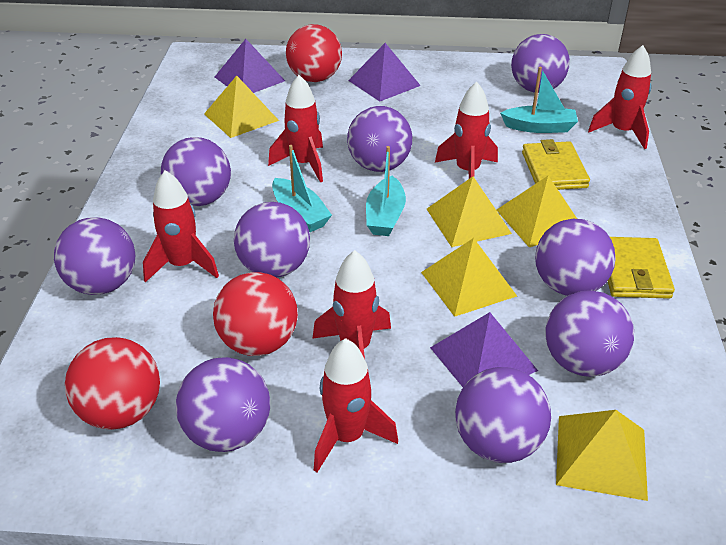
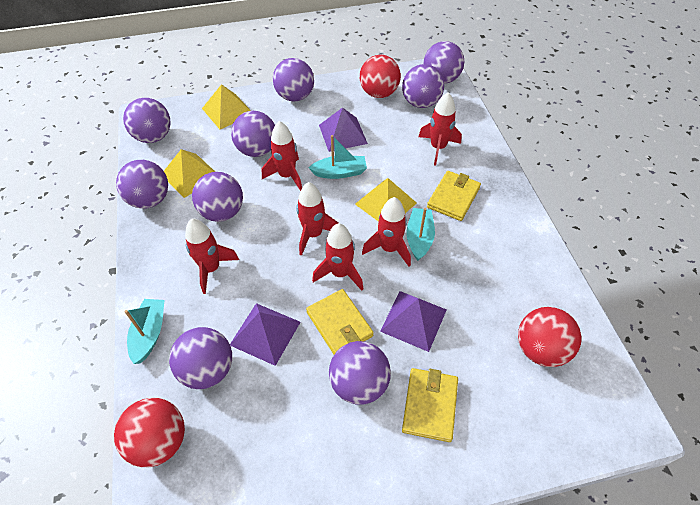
yellow pyramid: 5 -> 3
yellow wallet: 2 -> 3

